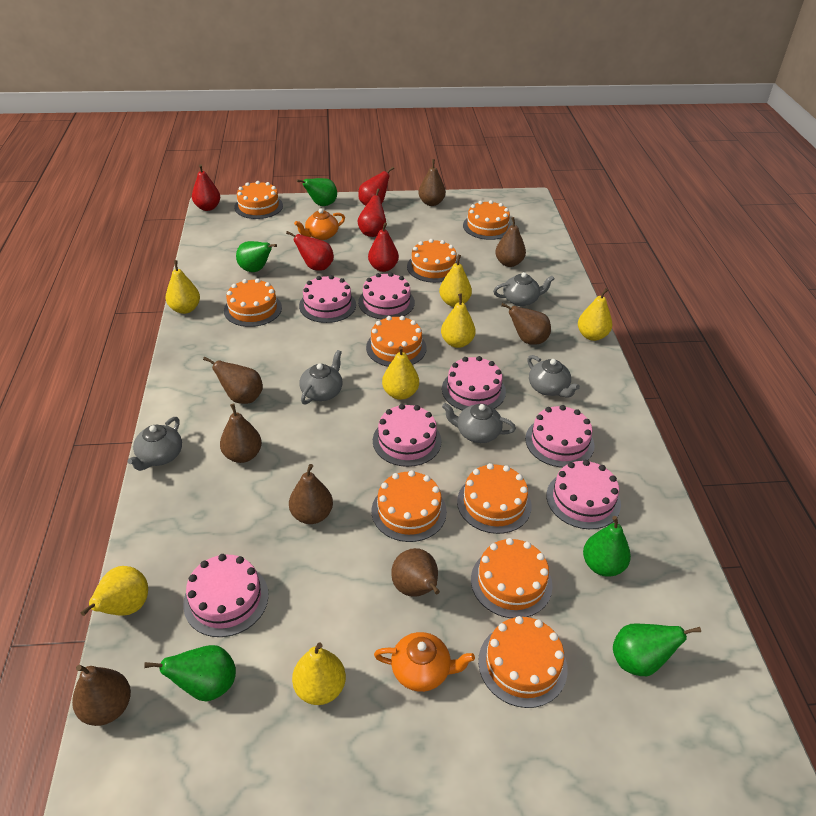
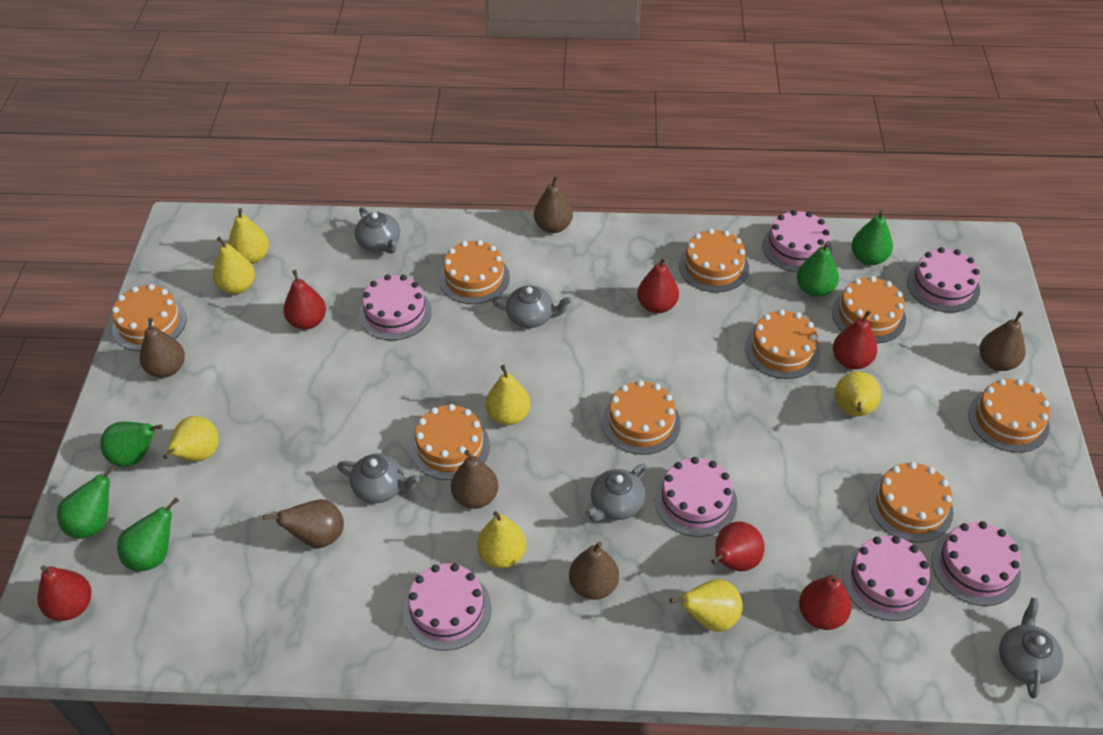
brown pear: 8 -> 6
orange teapot: 2 -> 0
red pear: 5 -> 6

